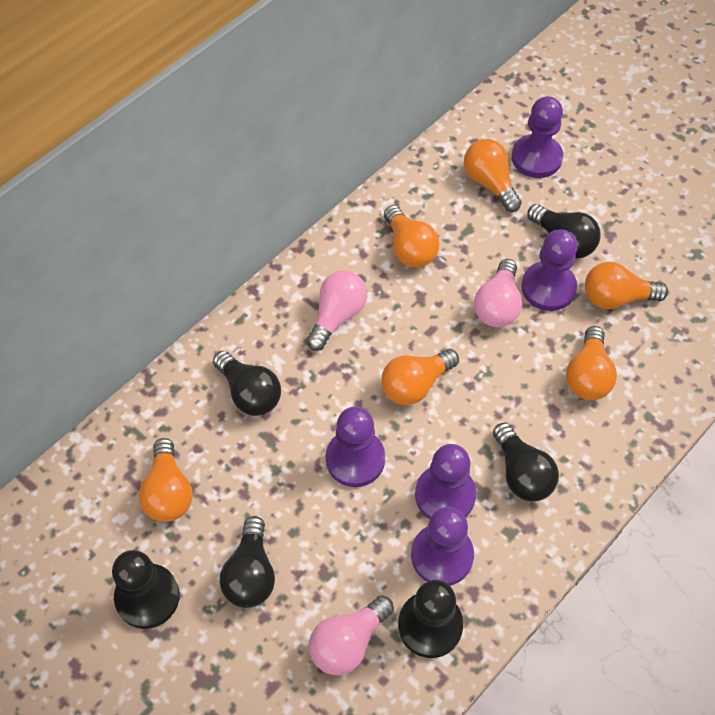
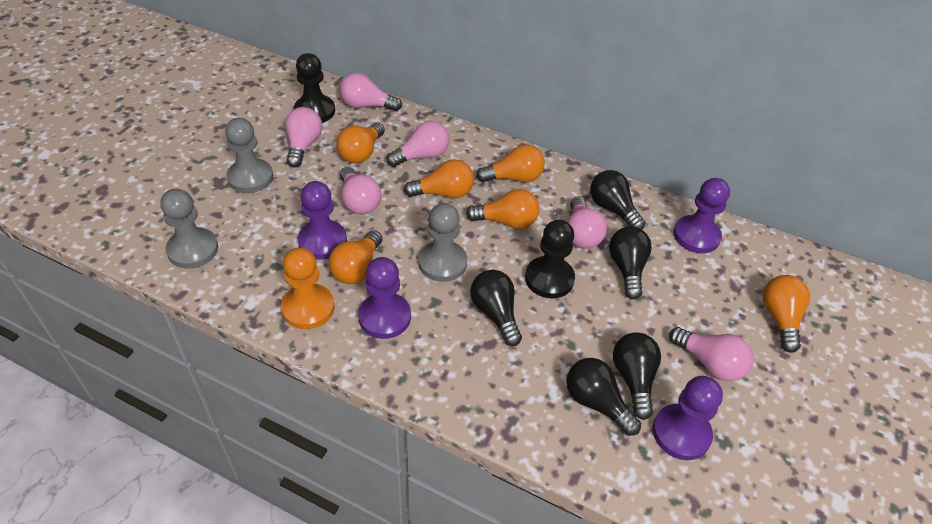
black light bulb: 4 -> 5
grey pawn: 0 -> 3
orange pawn: 0 -> 1
pink light bulb: 3 -> 6
purple pawn: 5 -> 4

